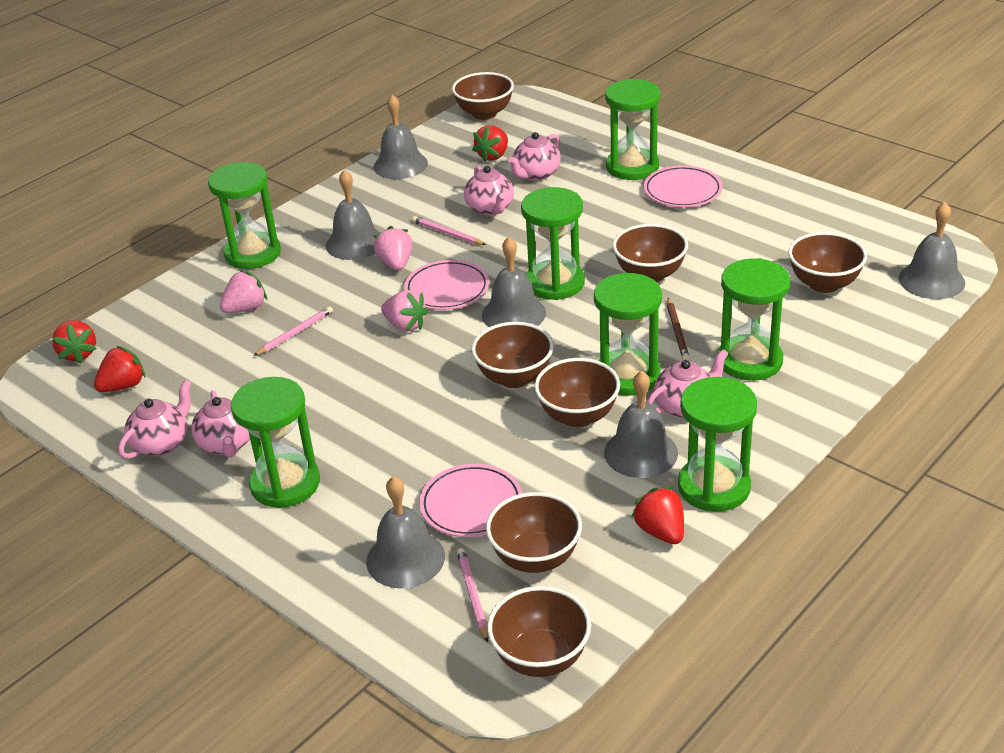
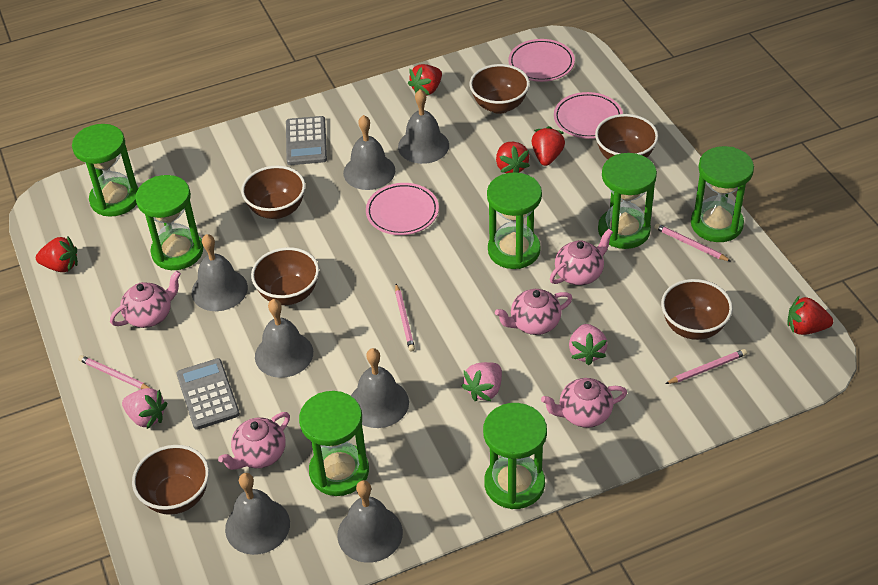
brown bowl: 7 -> 6
brown pencil: 1 -> 0
grey bell: 6 -> 7
grey calculator: 0 -> 2
pink pencil: 3 -> 4
red strawberry: 4 -> 5

